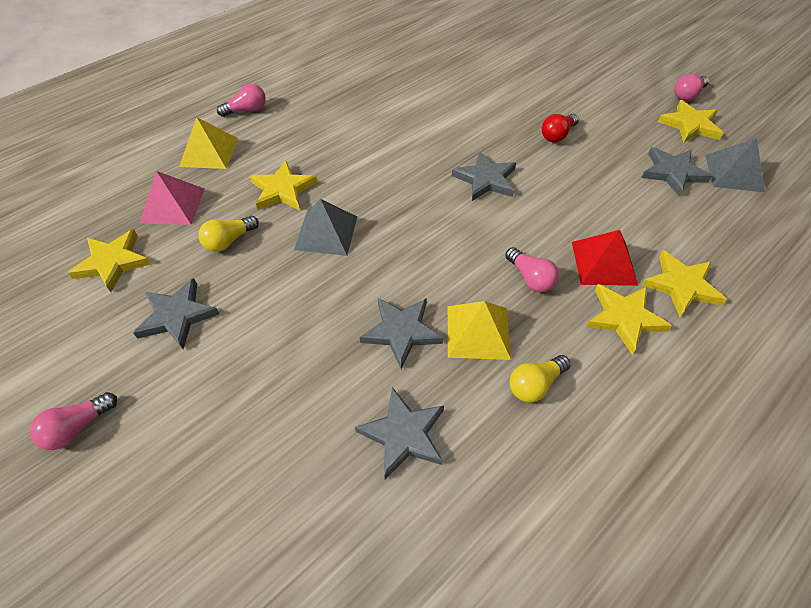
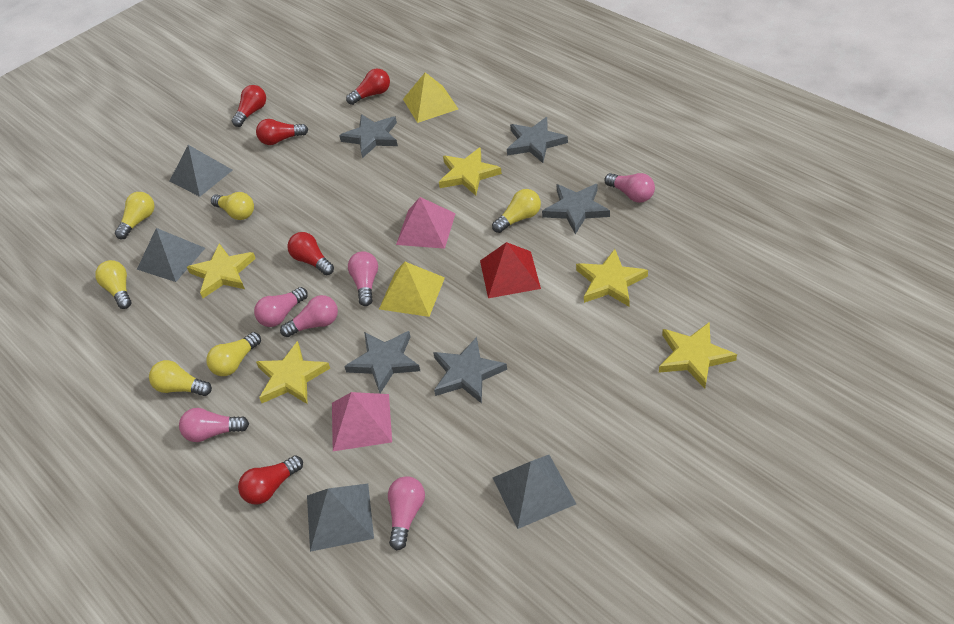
grey pyramid: 2 -> 4
pink light bulb: 4 -> 6
pink pyramid: 1 -> 2
red light bulb: 1 -> 5
yellow light bulb: 2 -> 6

